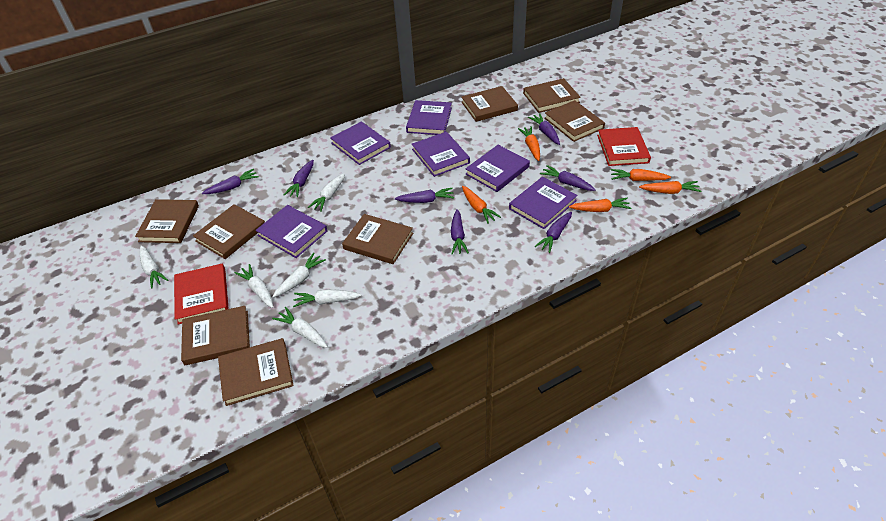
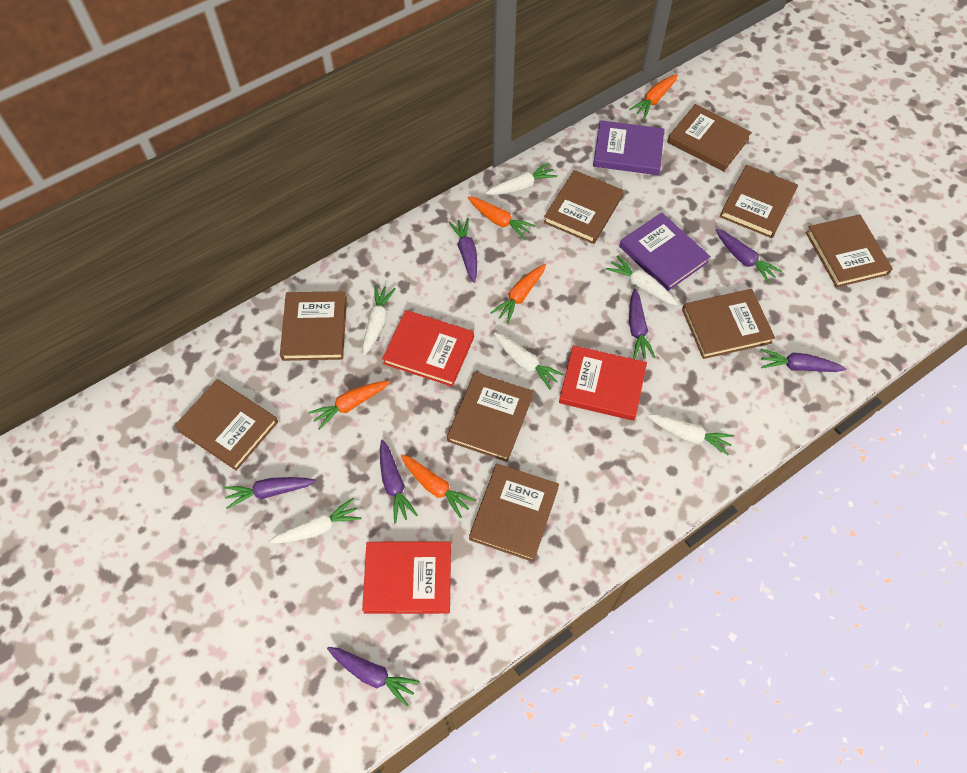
brown book: 8 -> 9
purple book: 6 -> 2
red book: 2 -> 3

